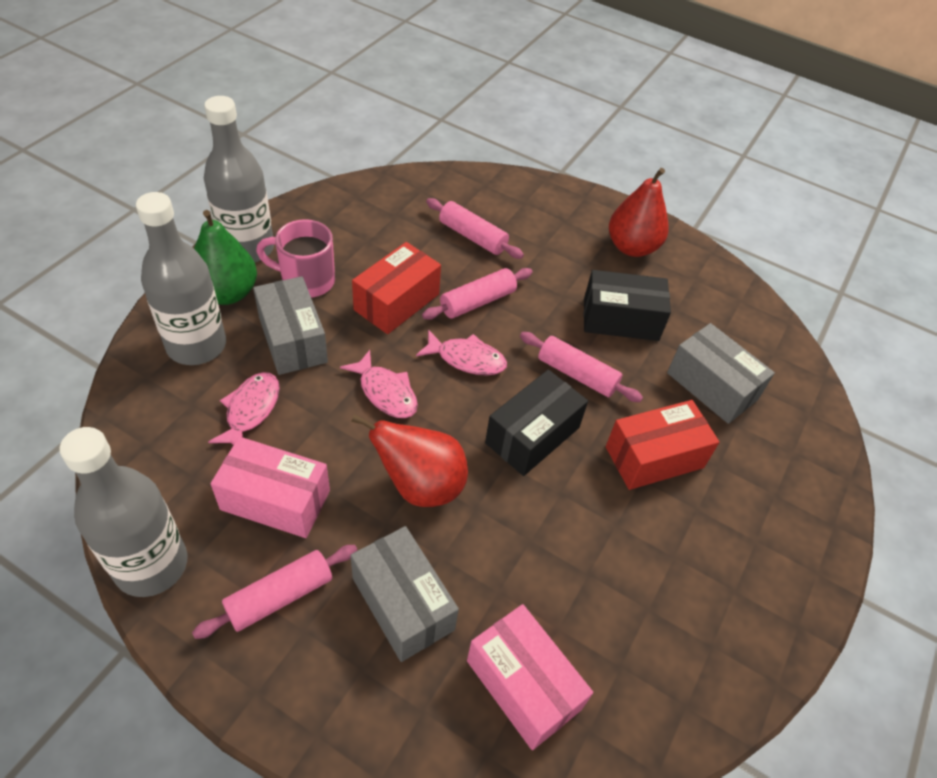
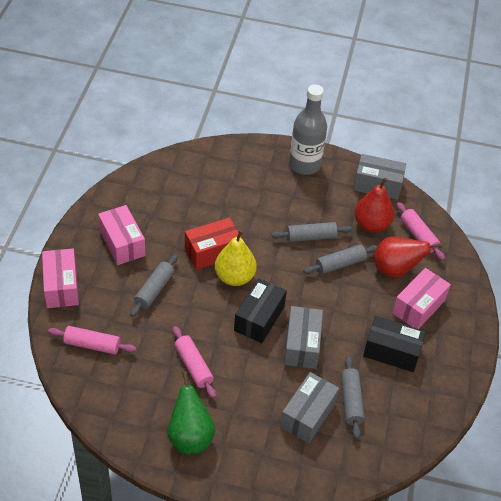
grey bottle: 3 -> 1
grey rolling pin: 0 -> 4
pink box: 2 -> 3
pink fish: 3 -> 0
pink mug: 1 -> 0
pink rolling pin: 4 -> 3
red box: 2 -> 1
yellow pear: 0 -> 1

